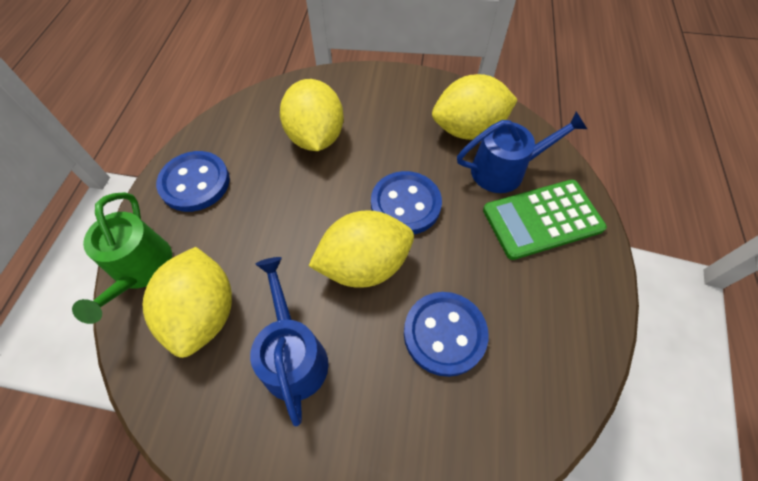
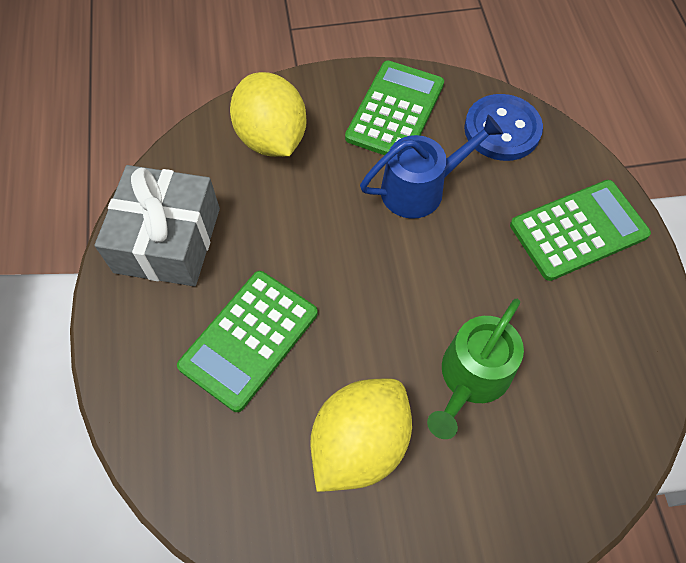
blue button: 3 -> 1
blue watering can: 2 -> 1
green calculator: 1 -> 3
grey gift: 0 -> 1
yellow lemon: 4 -> 2

